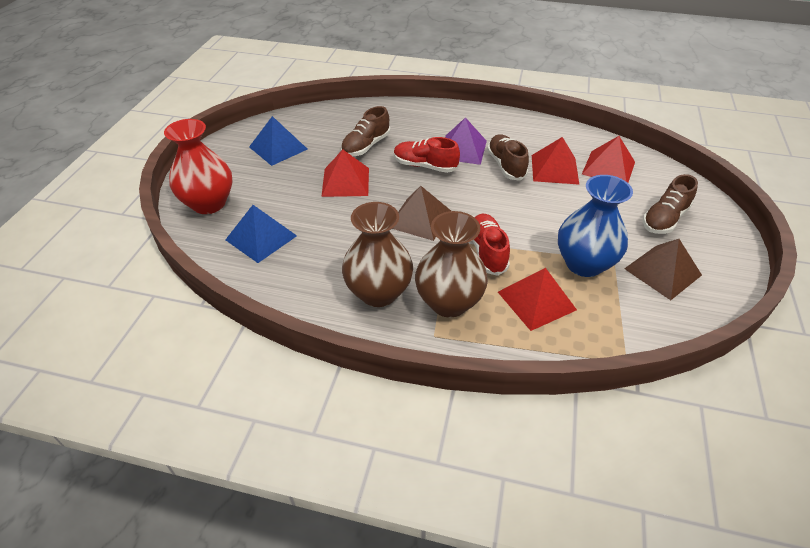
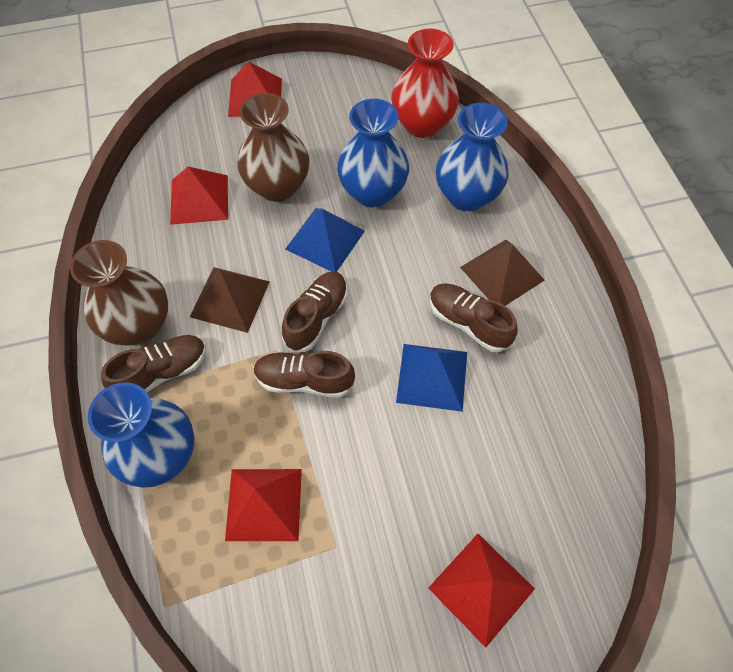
blue vase: 1 -> 3
brown shoe: 3 -> 4
purple pyramid: 1 -> 0
red shoe: 2 -> 0

